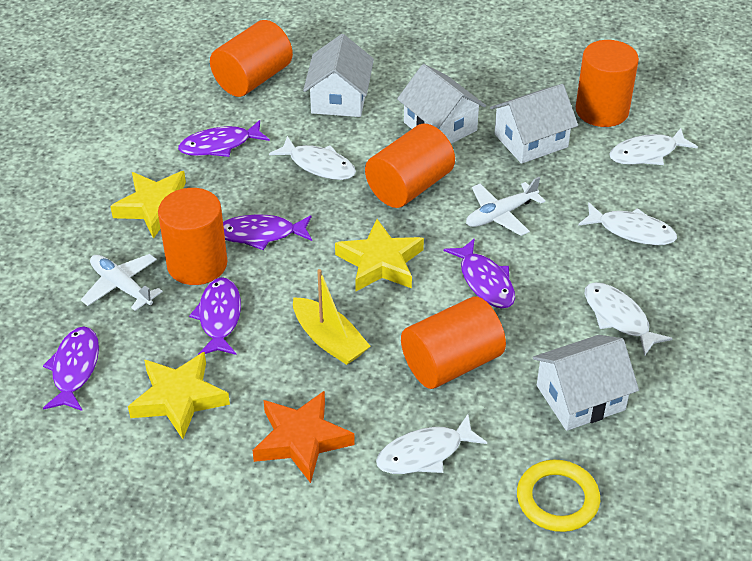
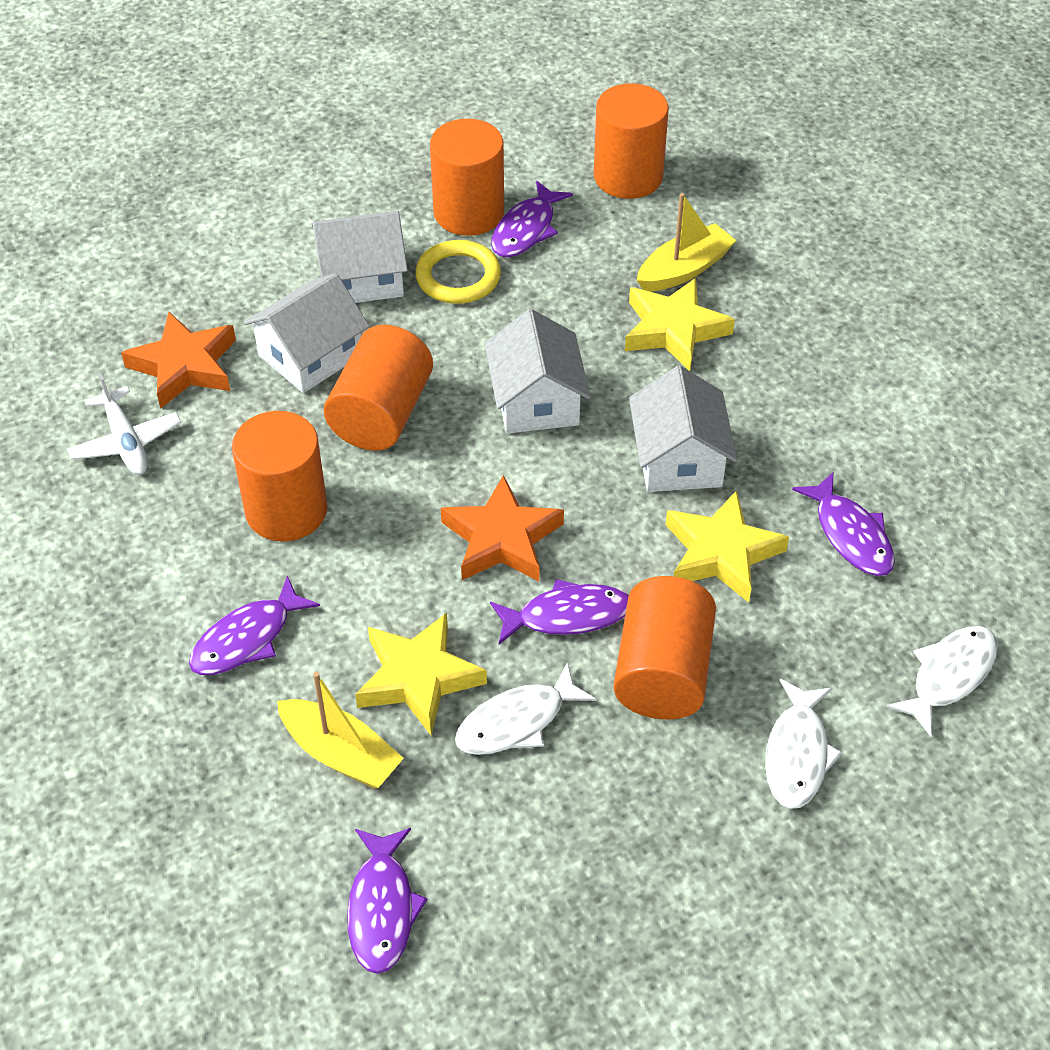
orange star: 1 -> 2
white fish: 5 -> 3
white plane: 2 -> 1
yellow boat: 1 -> 2

